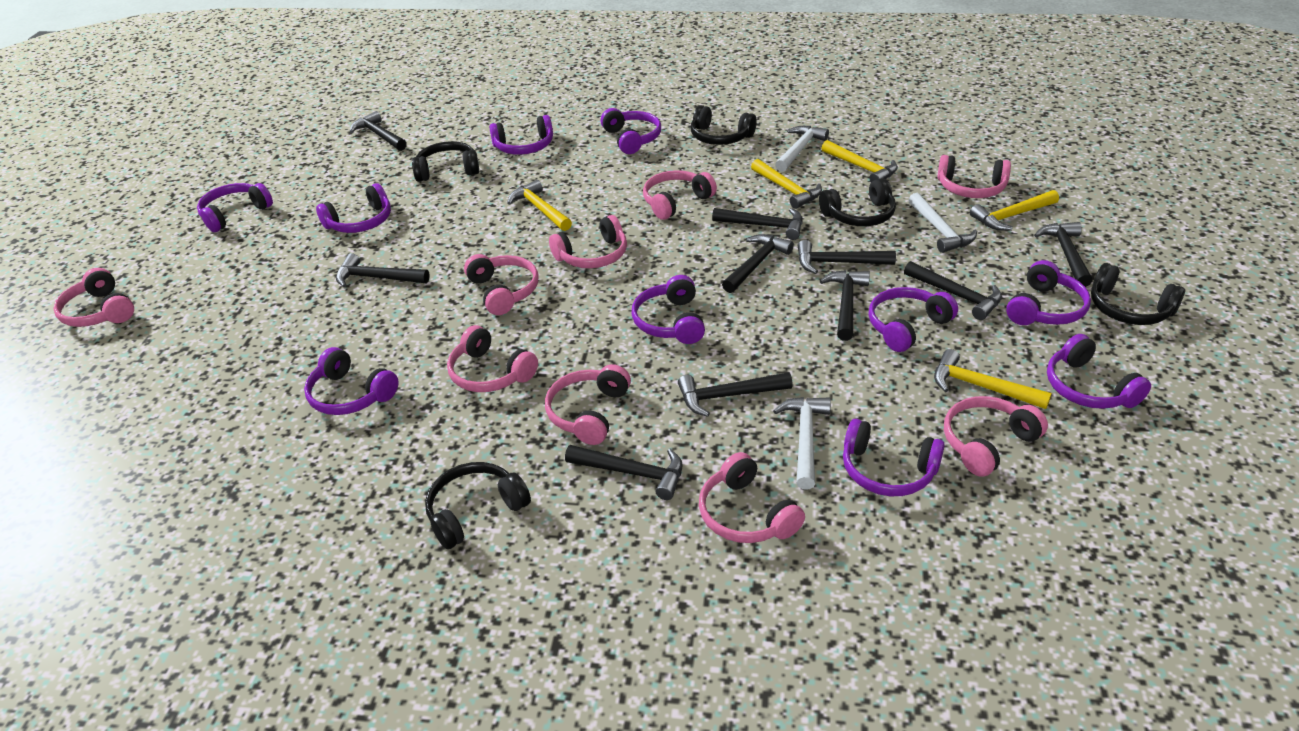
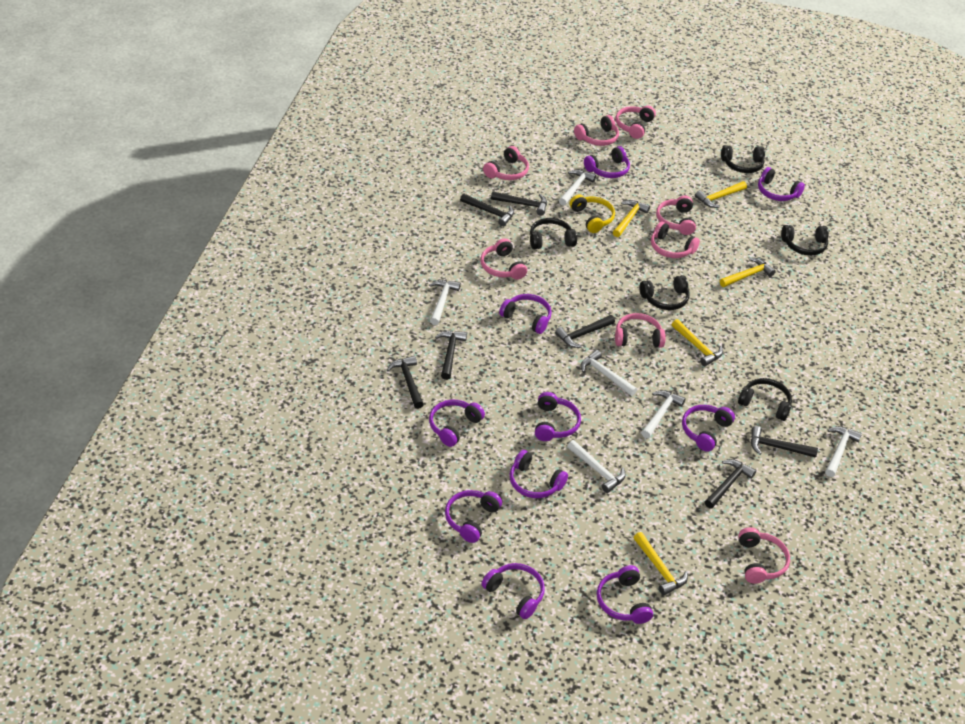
black hammer: 10 -> 7
pink headphones: 9 -> 8
white hammer: 3 -> 6
yellow headphones: 0 -> 1

